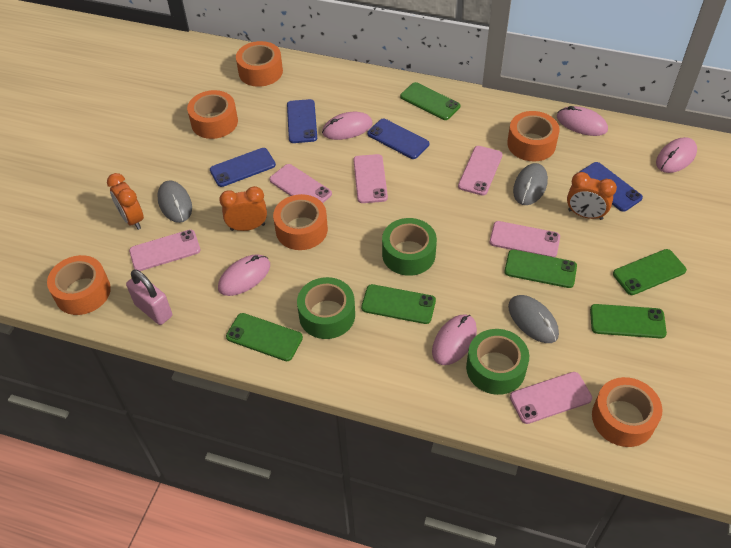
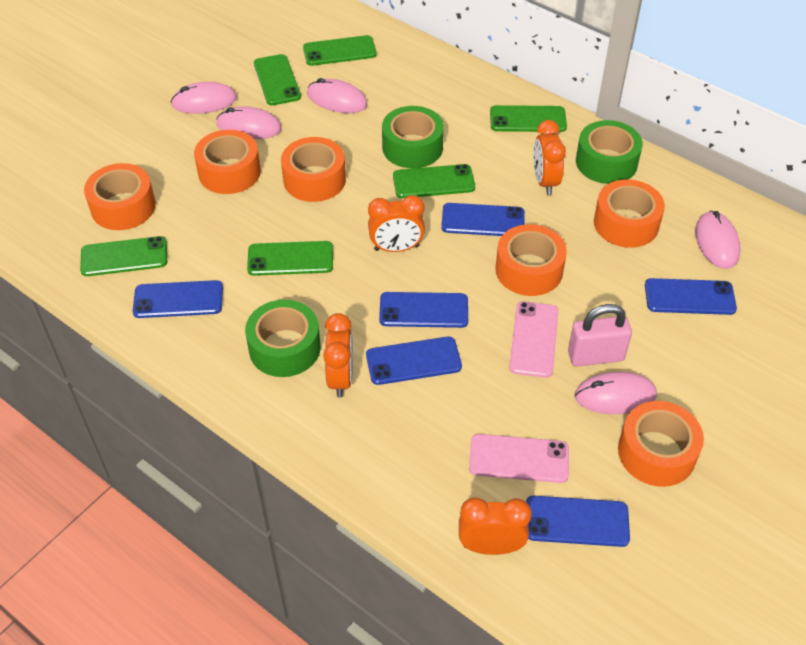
blue phone: 4 -> 6
grey mouse: 3 -> 0
orange clock: 3 -> 4
pink phone: 6 -> 2

